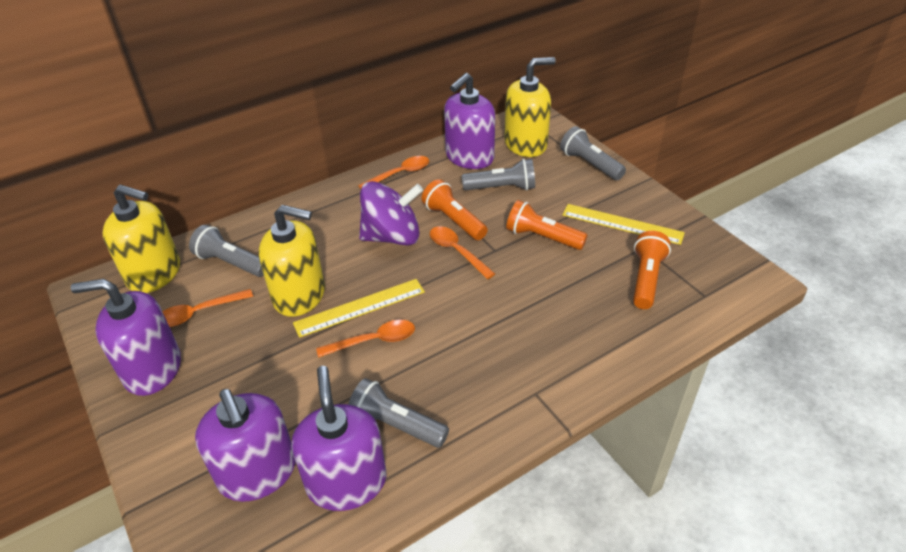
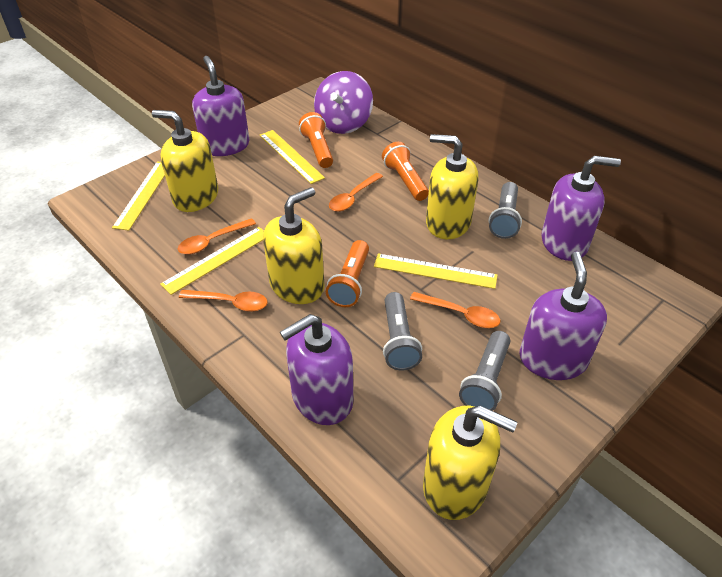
grey flashlight: 4 -> 3
yellow ruler: 2 -> 4
yellow soap dispenser: 3 -> 4

